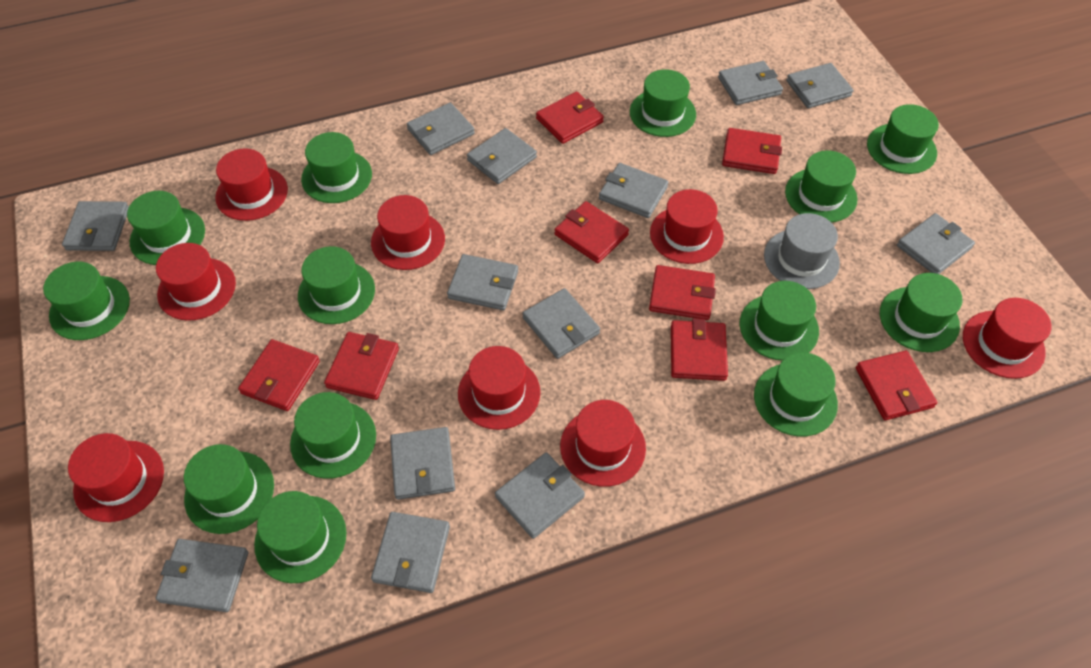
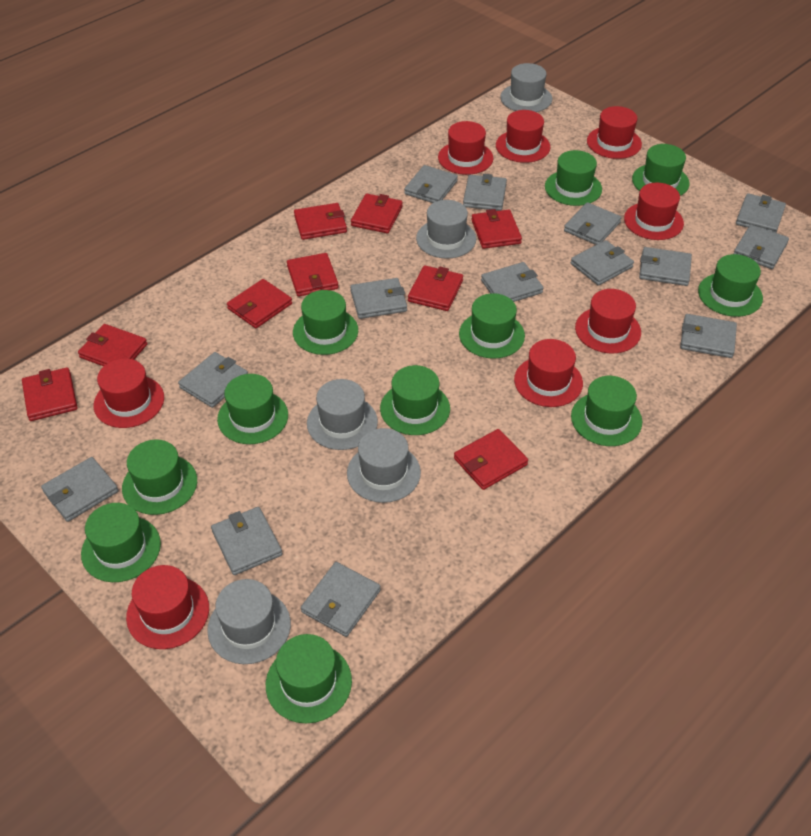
green hat: 13 -> 11
grey hat: 1 -> 5
grey wallet: 13 -> 14
red wallet: 8 -> 9

